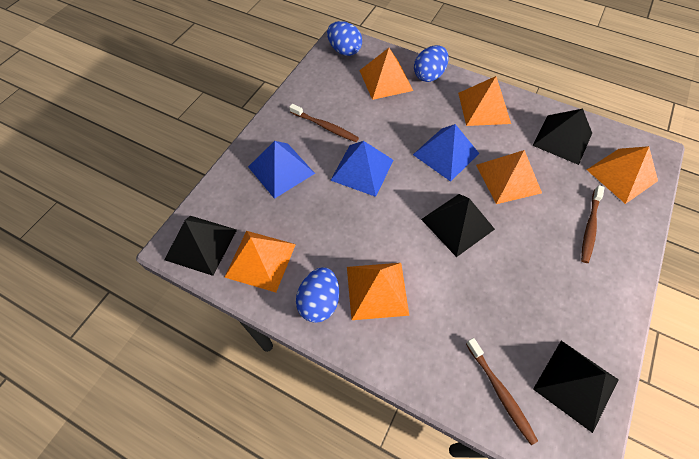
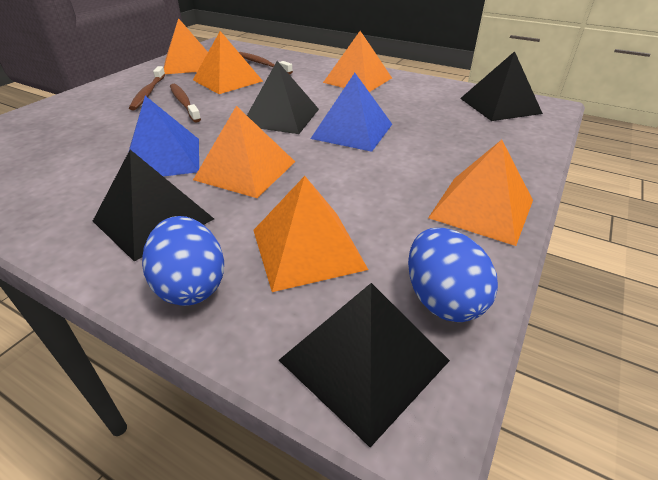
blue egg: 3 -> 2
blue pyramid: 3 -> 2

